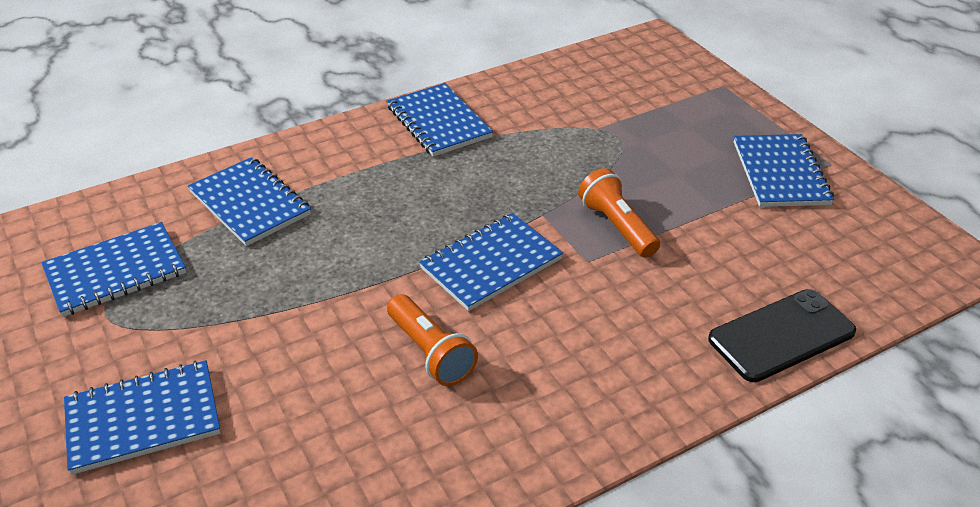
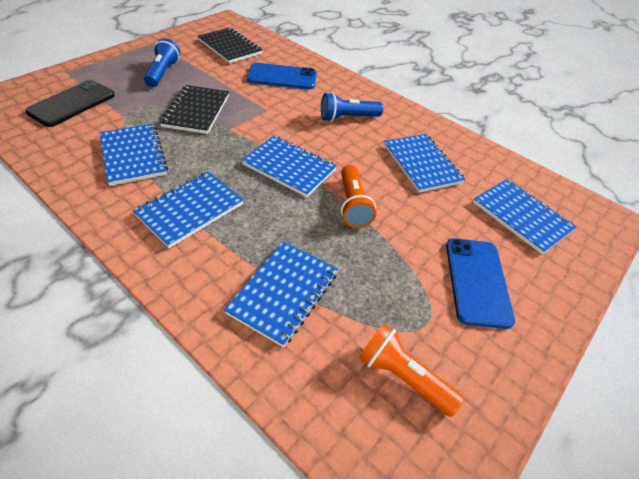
black notebook: 0 -> 2
blue flashlight: 0 -> 2
blue phone: 0 -> 2

